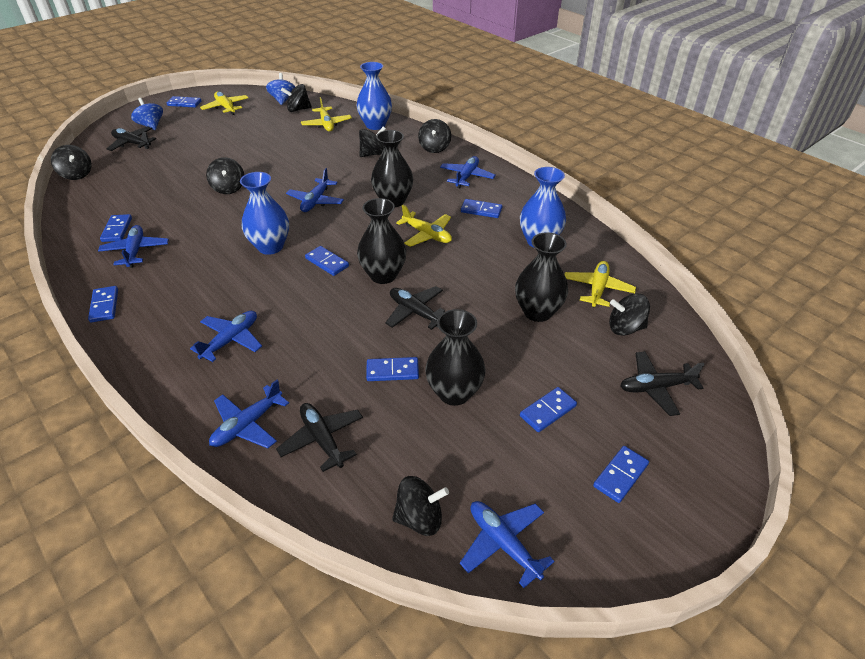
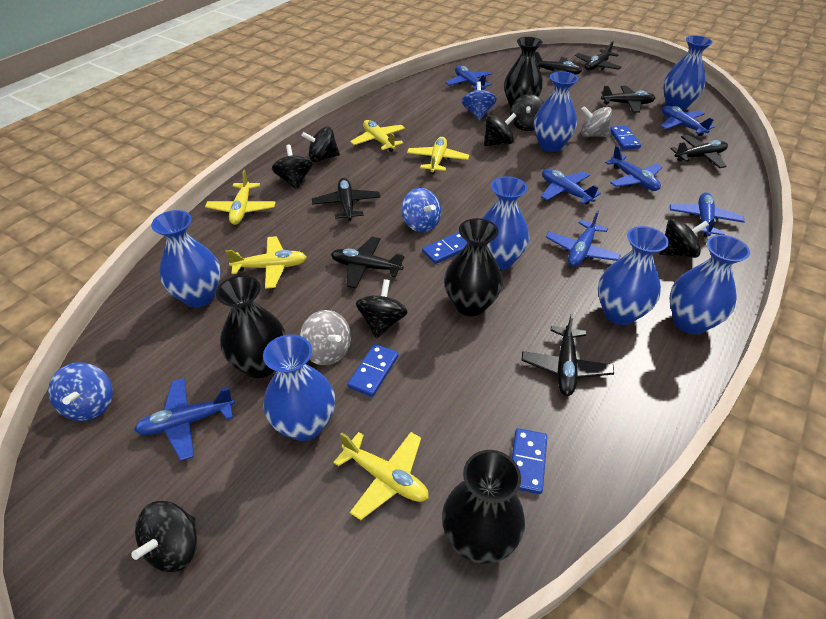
black plane: 4 -> 7
blue domino: 8 -> 4
blue plane: 6 -> 7
blue spinning top: 2 -> 3
blue vase: 3 -> 7
grey spinning top: 0 -> 2
yellow plane: 4 -> 5

